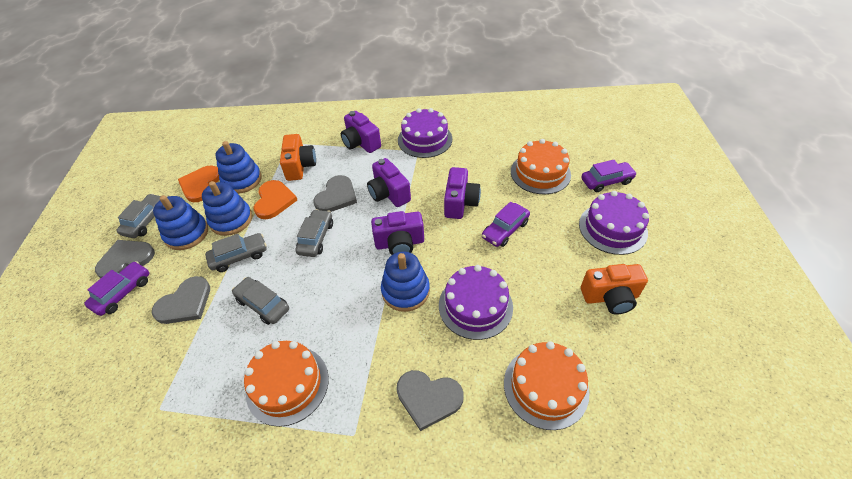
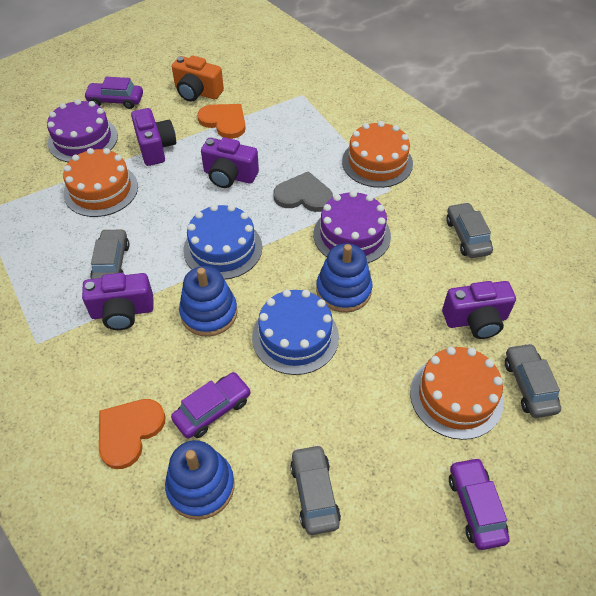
blue cake: 0 -> 2
blue stacking toy: 4 -> 3
grey heart: 4 -> 1
orange camera: 2 -> 1
purple cake: 3 -> 2

